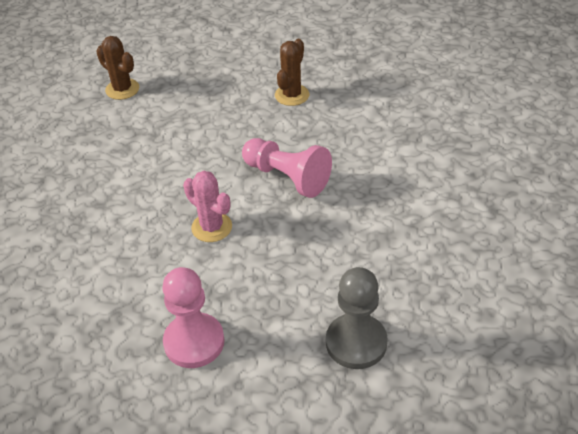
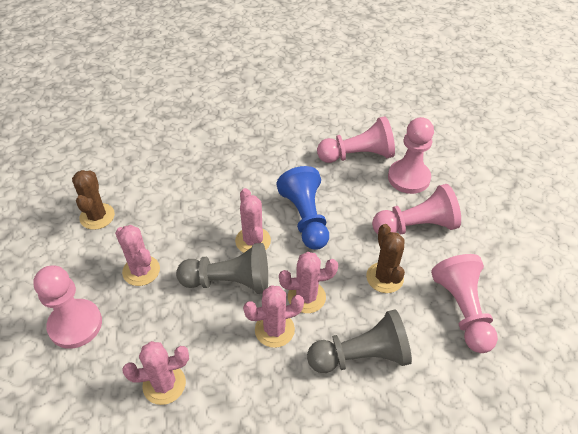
blue pawn: 0 -> 1
grey pawn: 1 -> 2
pink cactus: 1 -> 5
pink pawn: 2 -> 5

